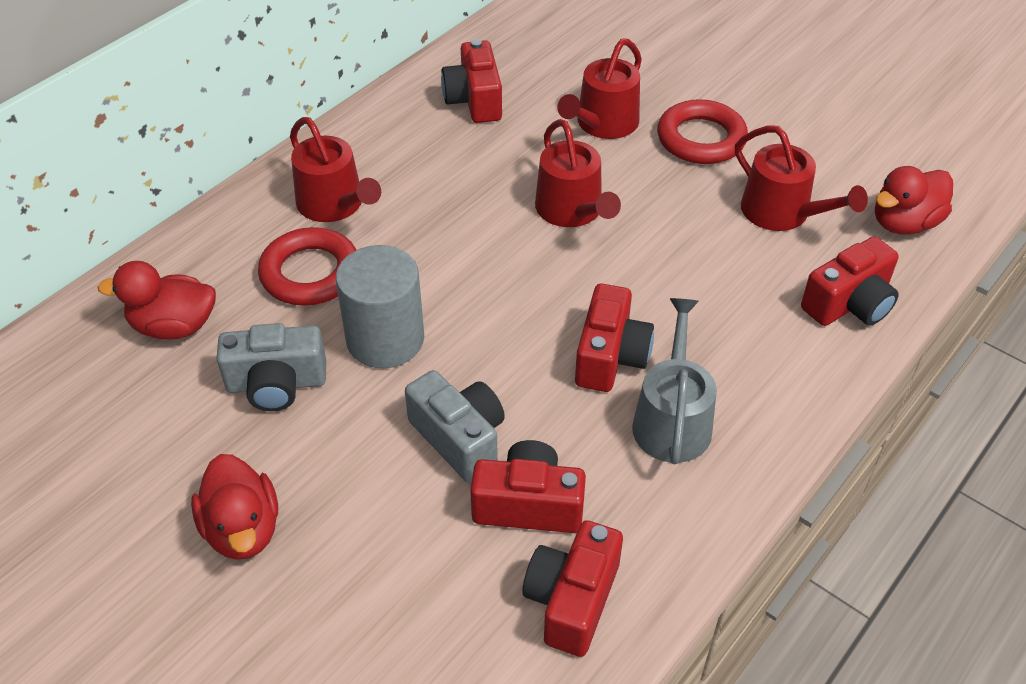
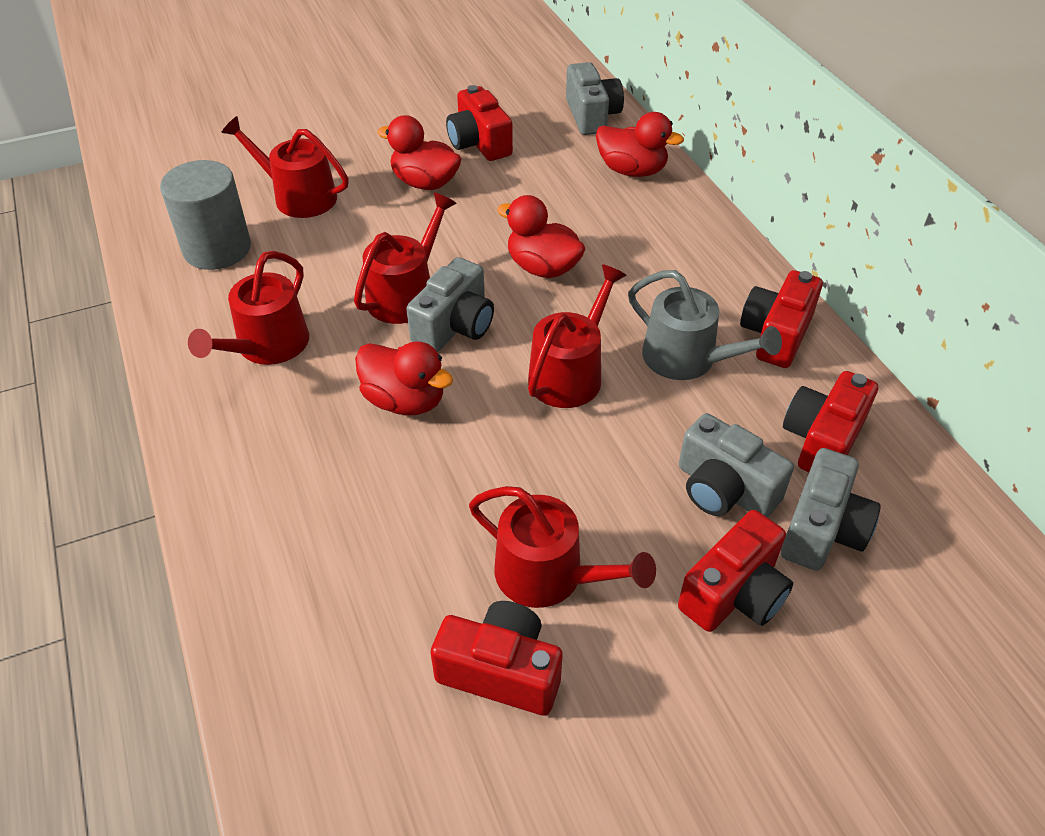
grey camera: 2 -> 4
red duck: 3 -> 4
red ring: 2 -> 0
red watering can: 4 -> 5

